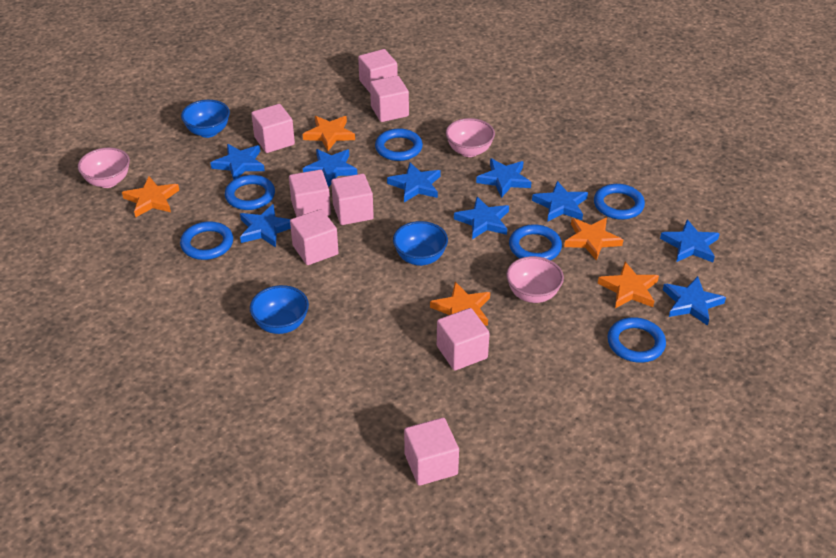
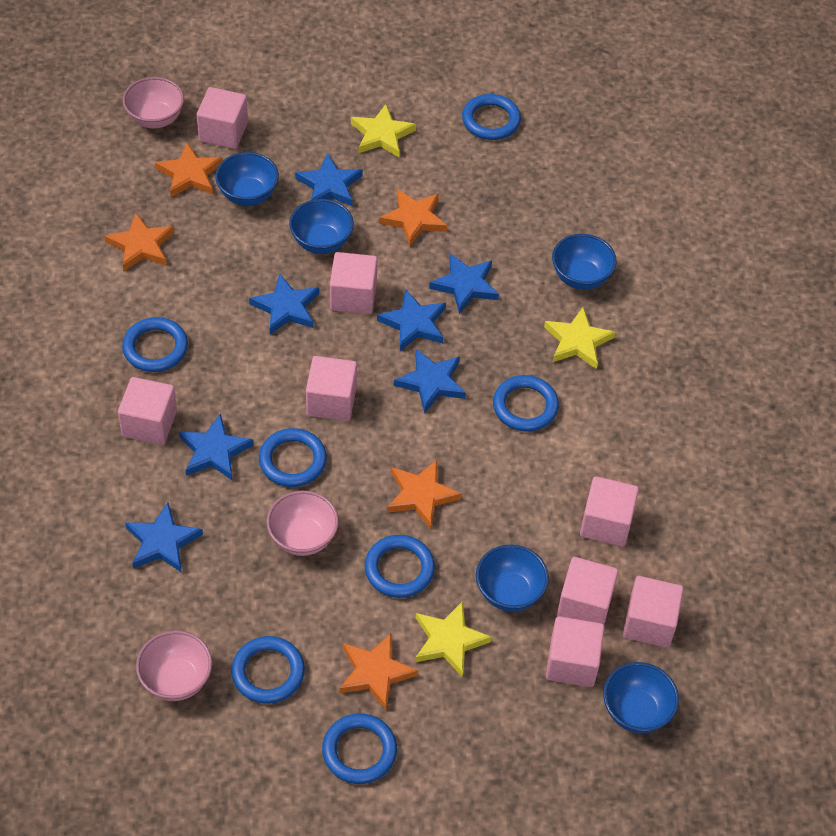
blue bowl: 3 -> 5
blue ring: 6 -> 7
blue star: 9 -> 7
yellow star: 0 -> 3

